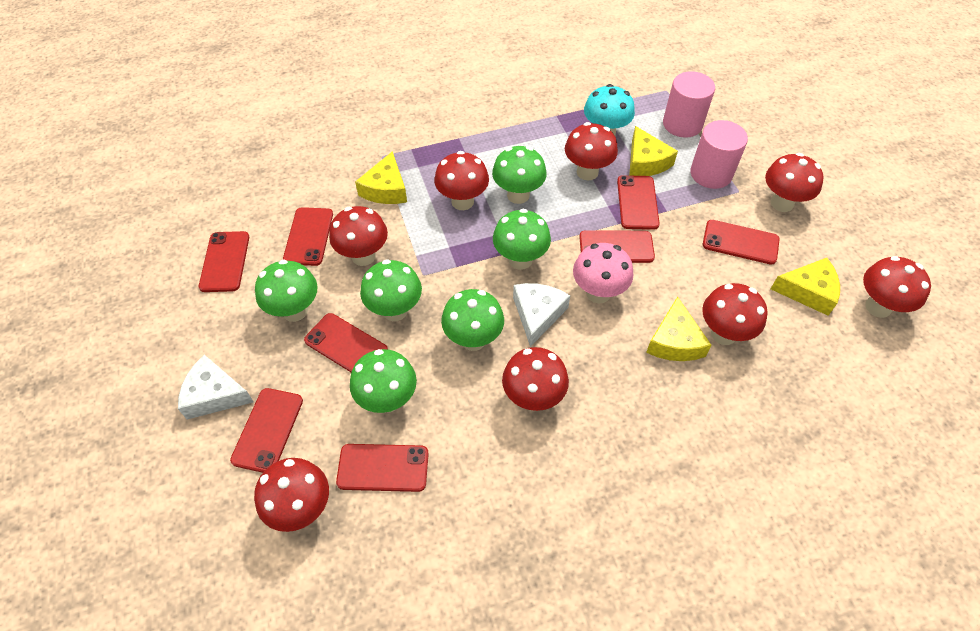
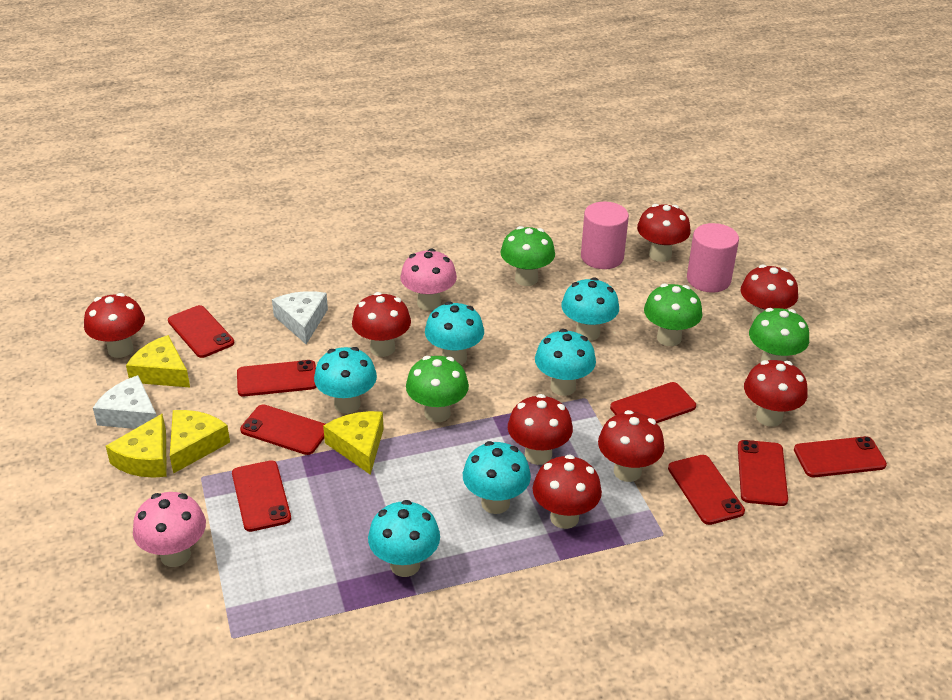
green mushroom: 6 -> 4
pink mushroom: 1 -> 2
turquoise mushroom: 1 -> 6

